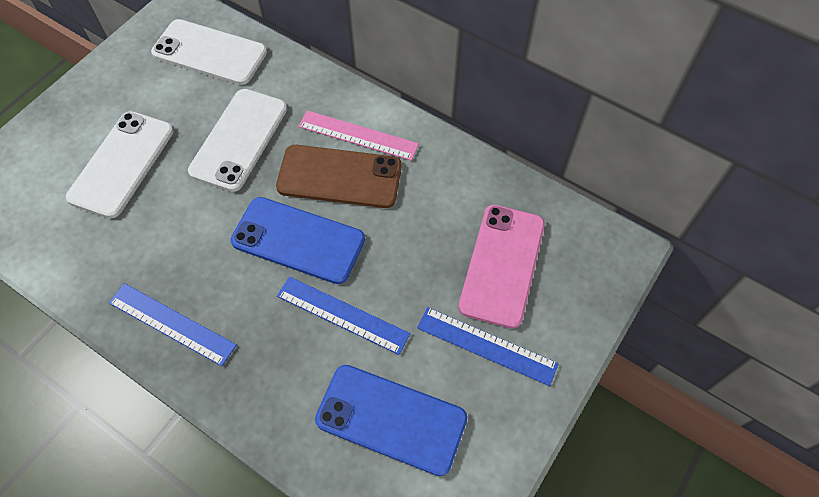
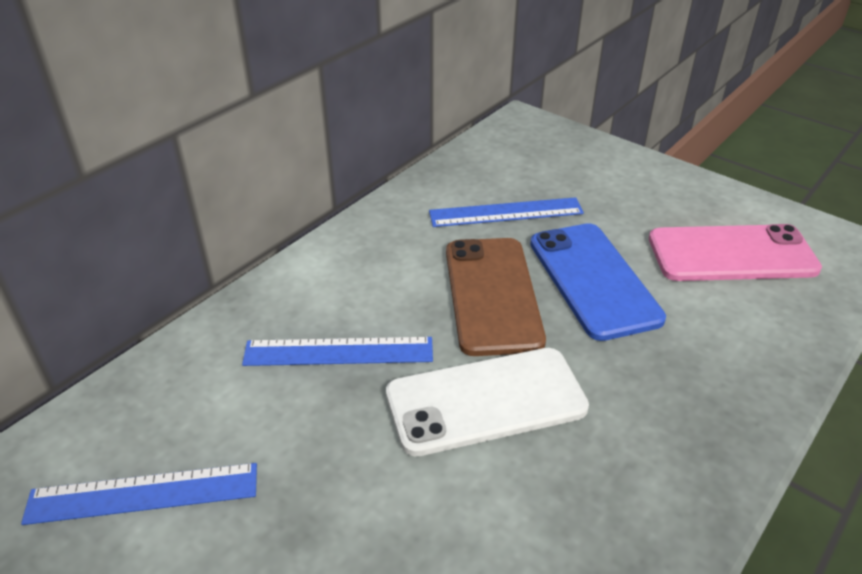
blue phone: 2 -> 1
pink ruler: 1 -> 0
white phone: 3 -> 1

